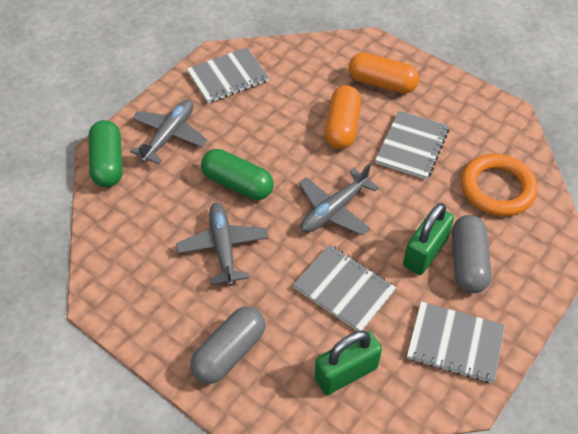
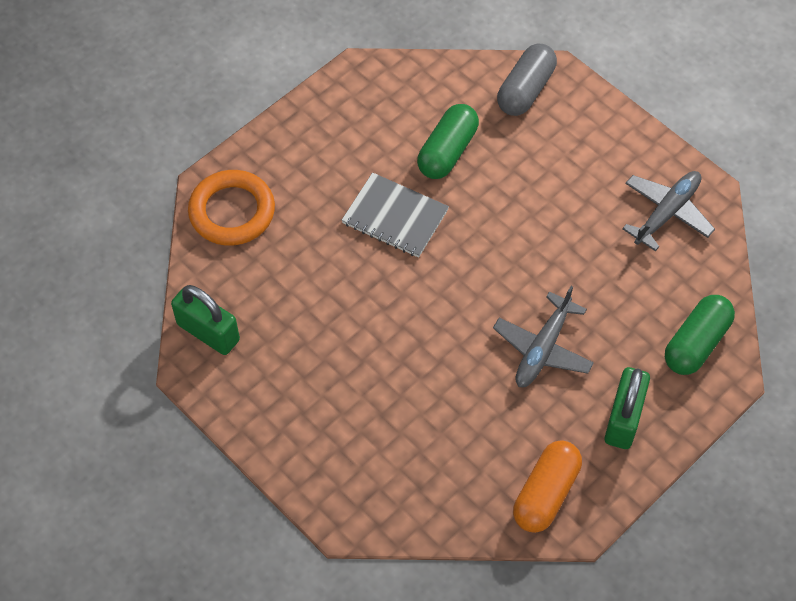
grey capsule: 2 -> 1
grey notebook: 4 -> 1
grey plane: 3 -> 2
orange capsule: 2 -> 1

